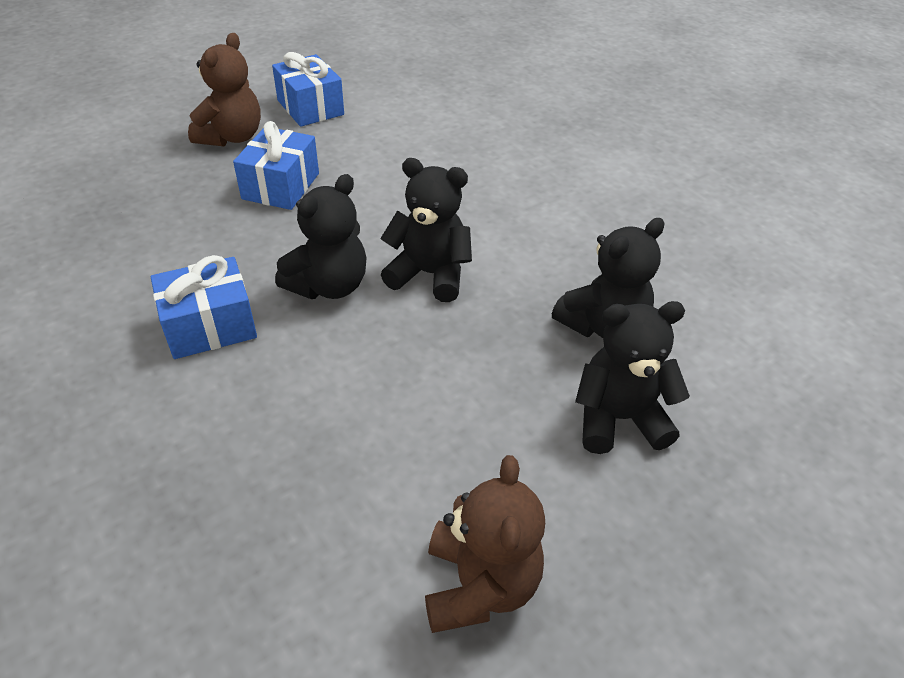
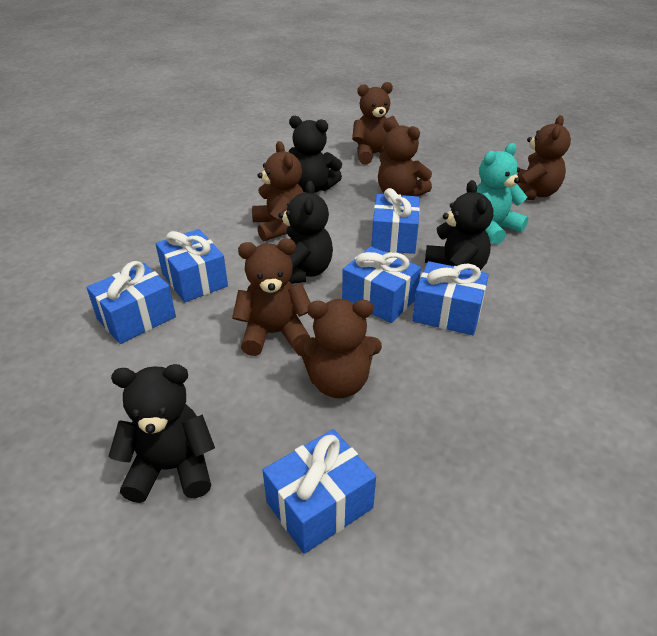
blue gift: 3 -> 6
brown teddy bear: 2 -> 6
turquoise teddy bear: 0 -> 1

